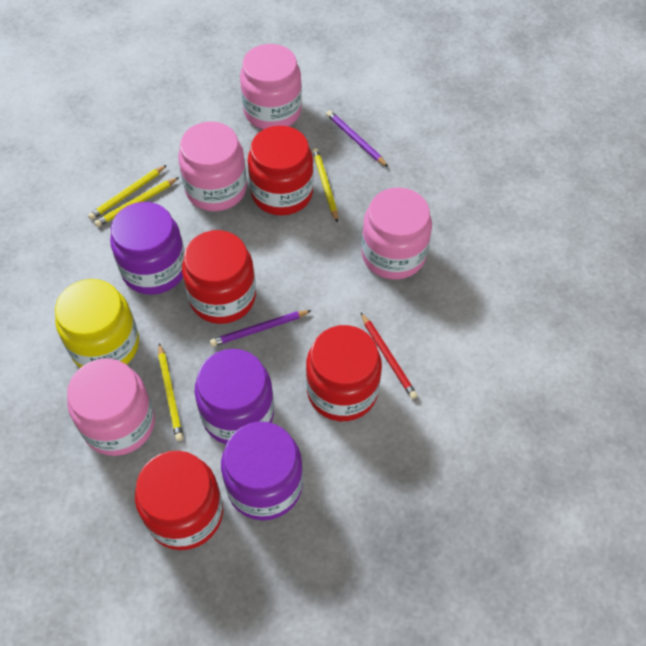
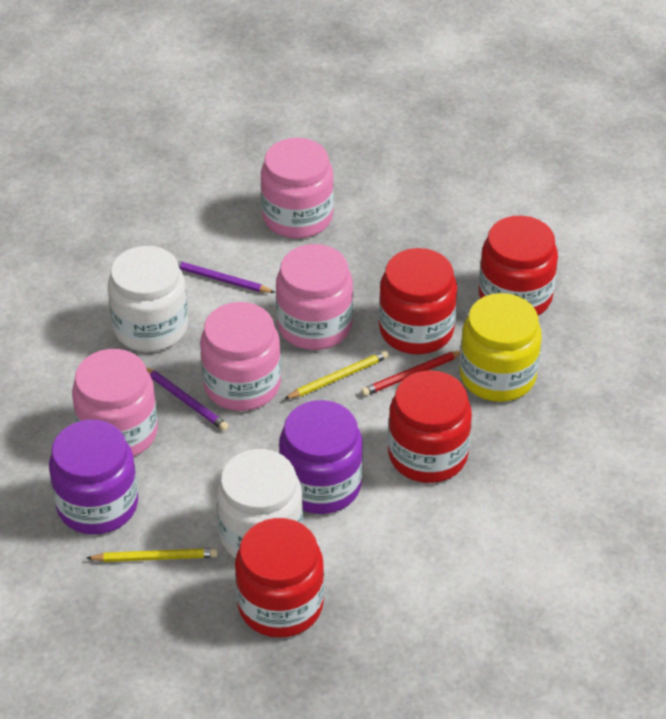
purple jar: 3 -> 2
white jar: 0 -> 2
yellow pencil: 4 -> 2

